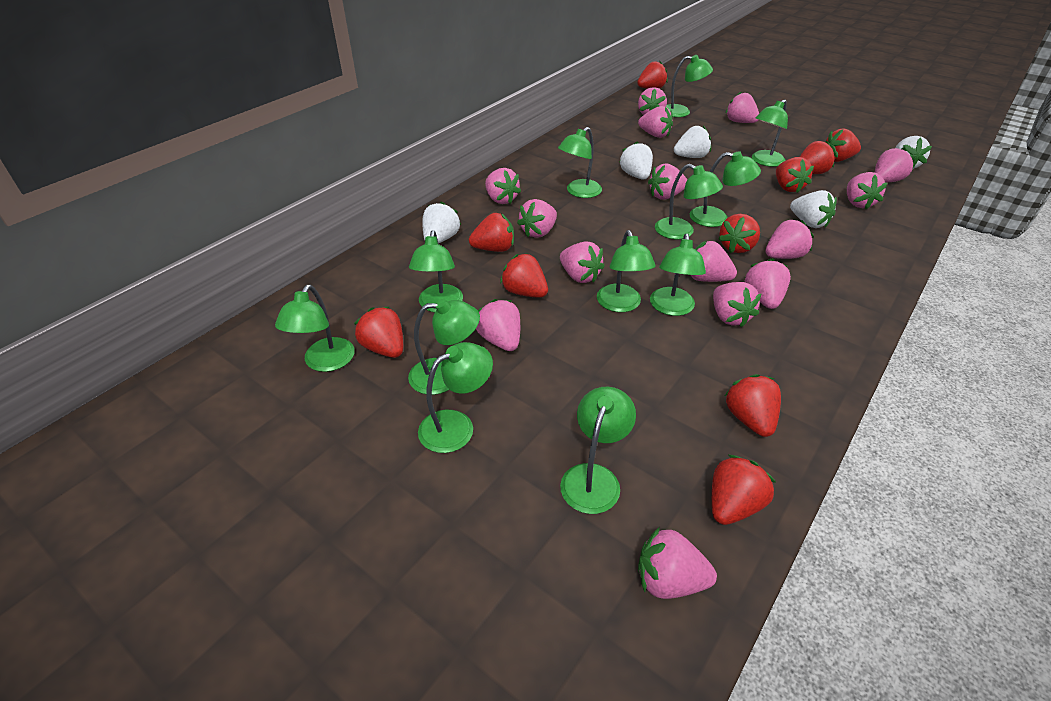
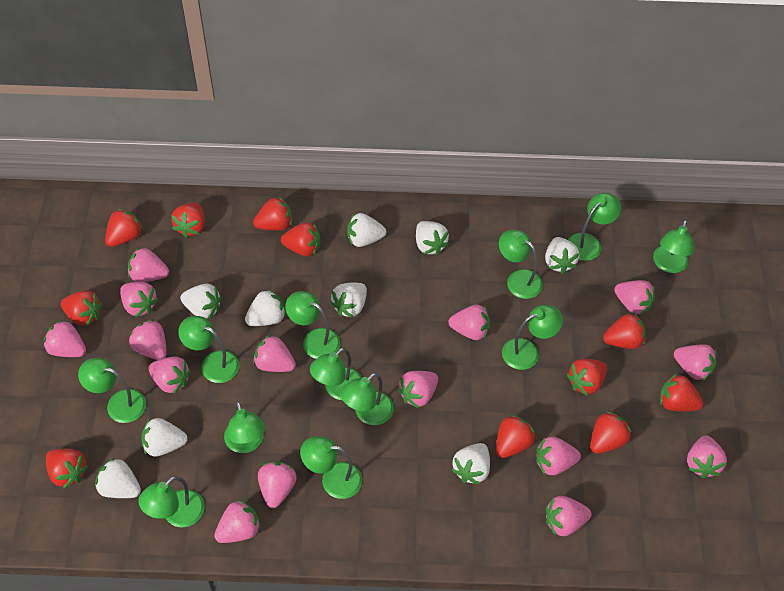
red strawberry: 10 -> 11
white strawberry: 5 -> 9

